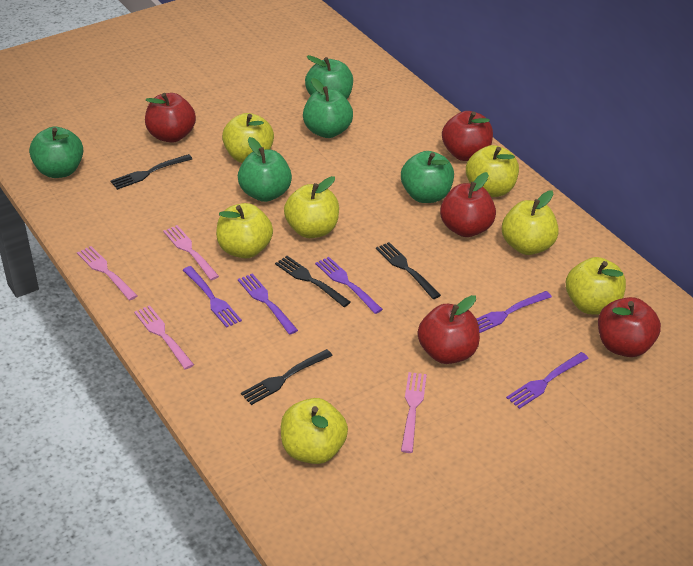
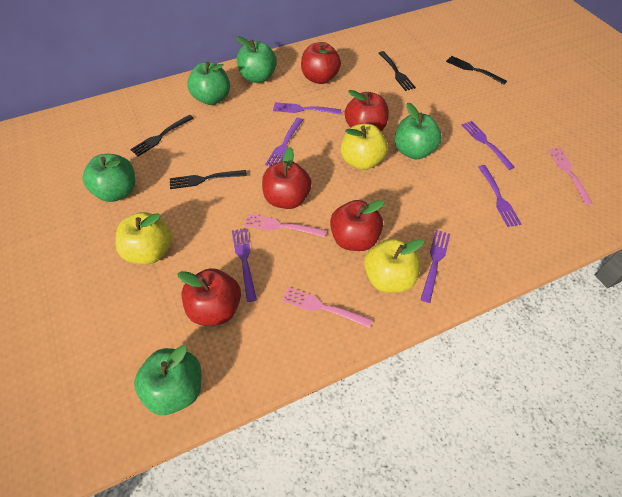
pink fork: 4 -> 3
purple fork: 5 -> 6
yellow apple: 7 -> 3

